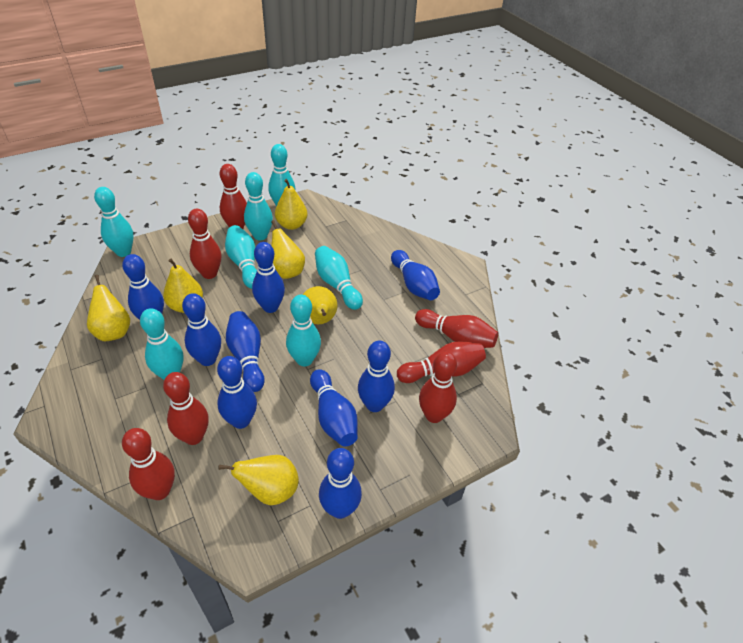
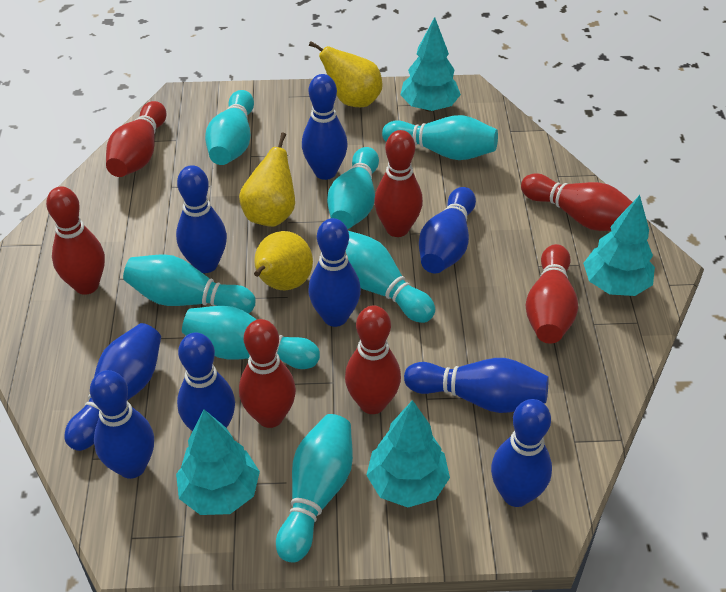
turquoise tree: 0 -> 4
yellow pear: 6 -> 3

